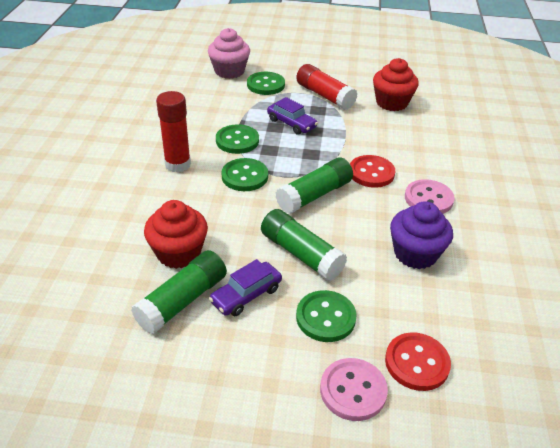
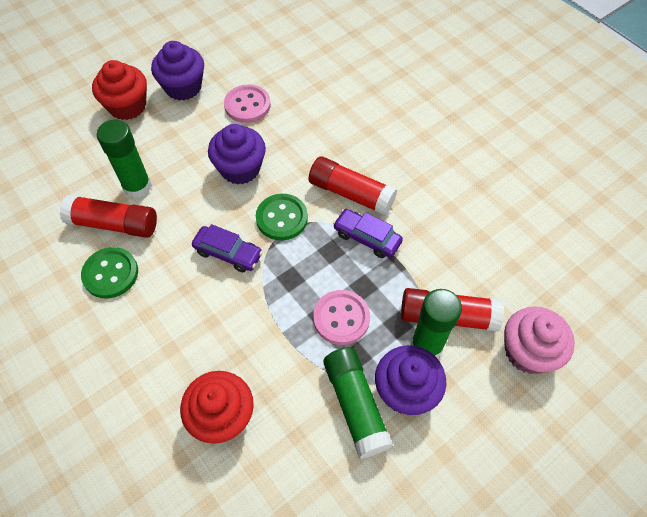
green button: 4 -> 2
purple cupcake: 1 -> 3
red button: 2 -> 0
red glue stick: 2 -> 3

